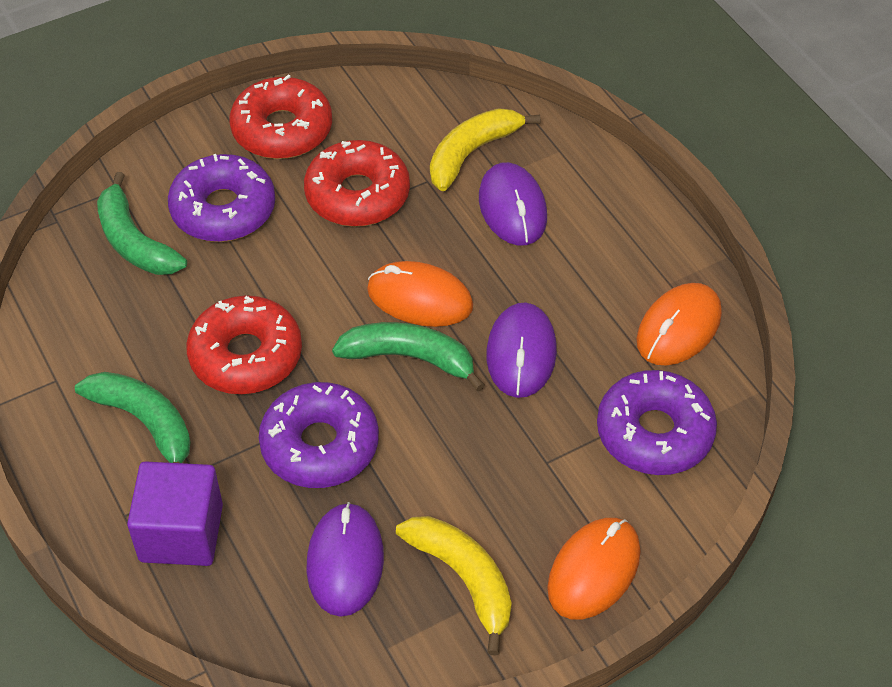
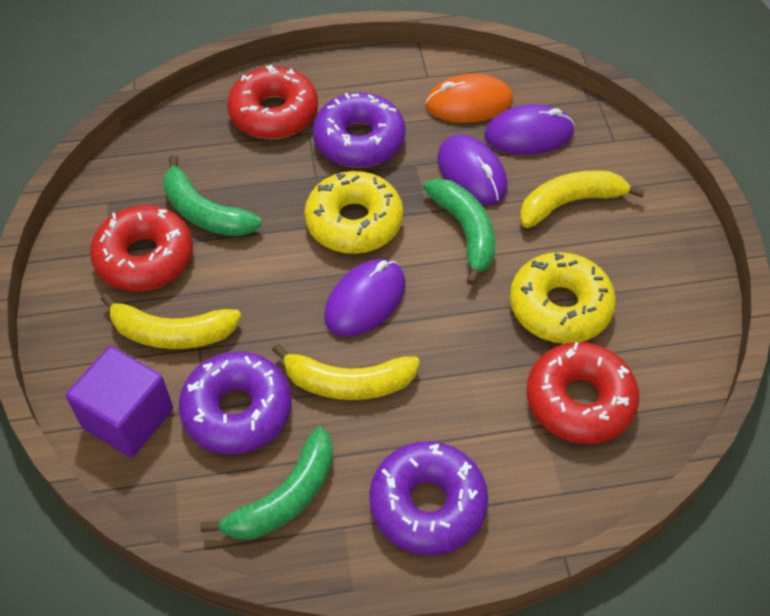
orange mouse: 3 -> 1
yellow banana: 2 -> 3
yellow donut: 0 -> 2

